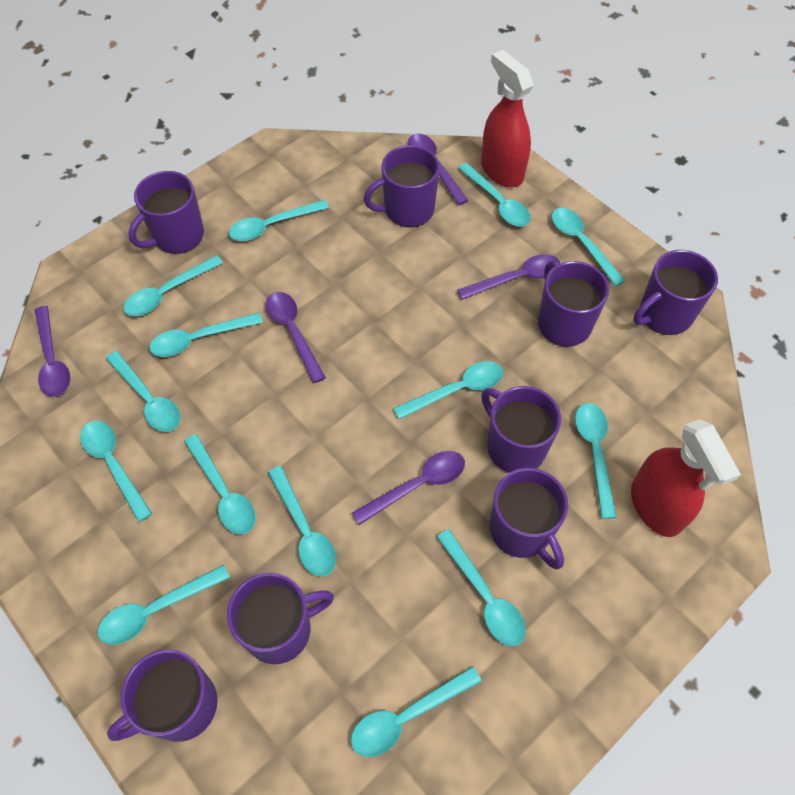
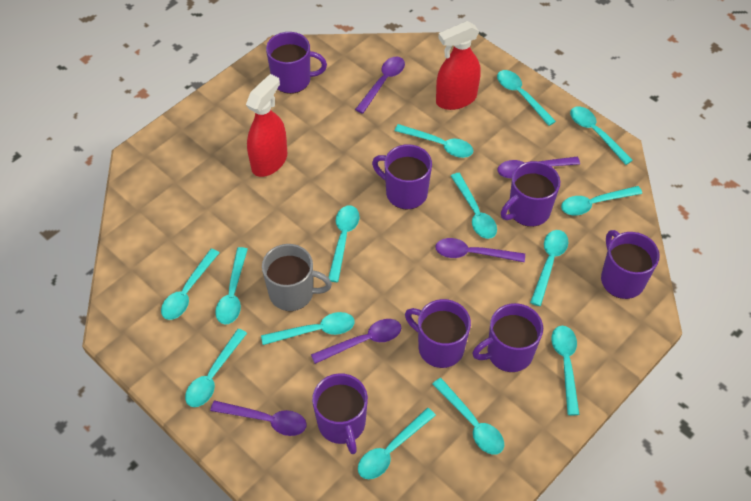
grey mug: 0 -> 1
purple mug: 8 -> 7

